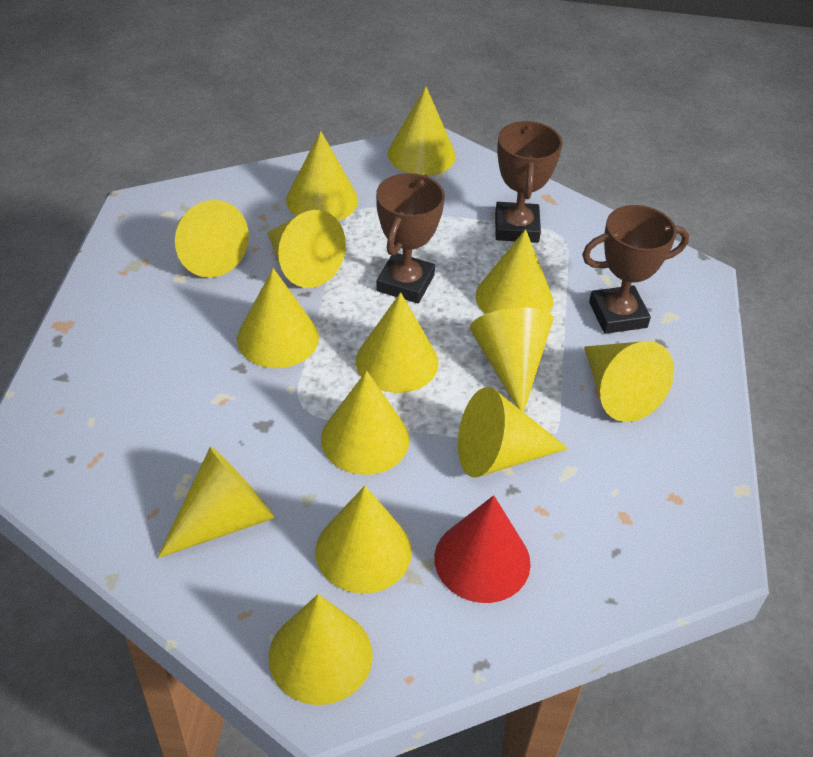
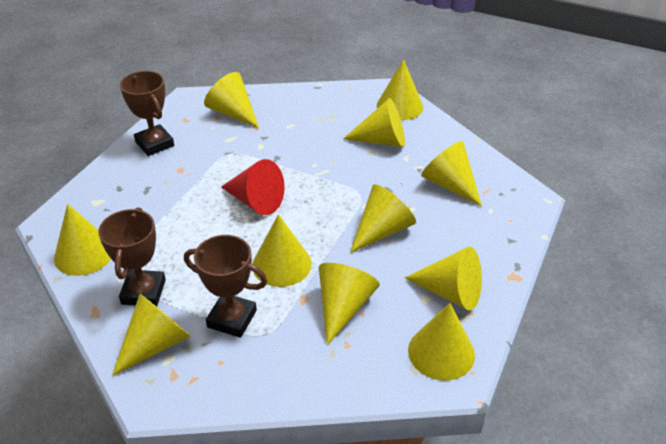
yellow cone: 14 -> 11

